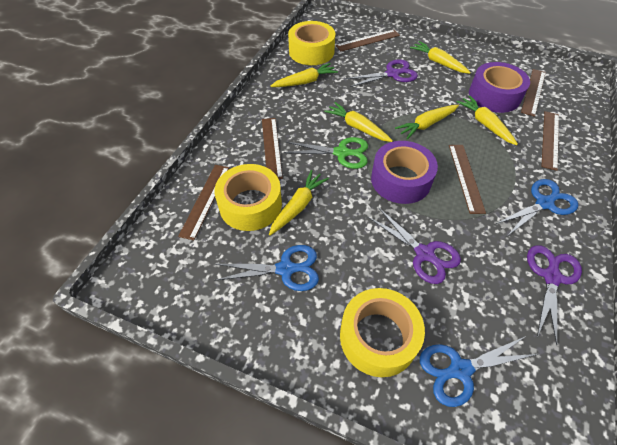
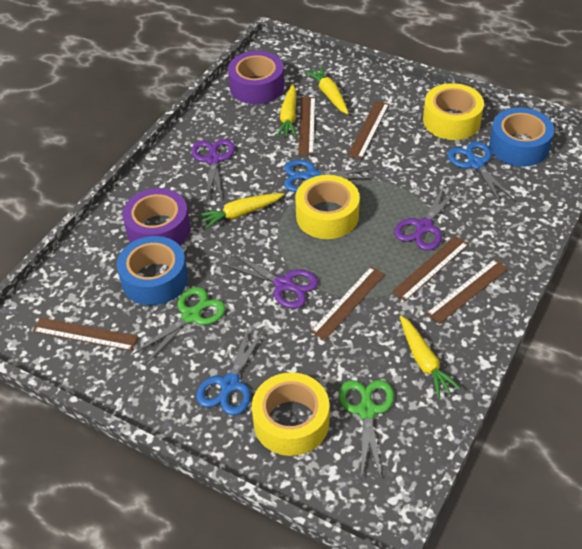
blue tape: 0 -> 2
green scissors: 1 -> 2
yellow carrot: 6 -> 4

